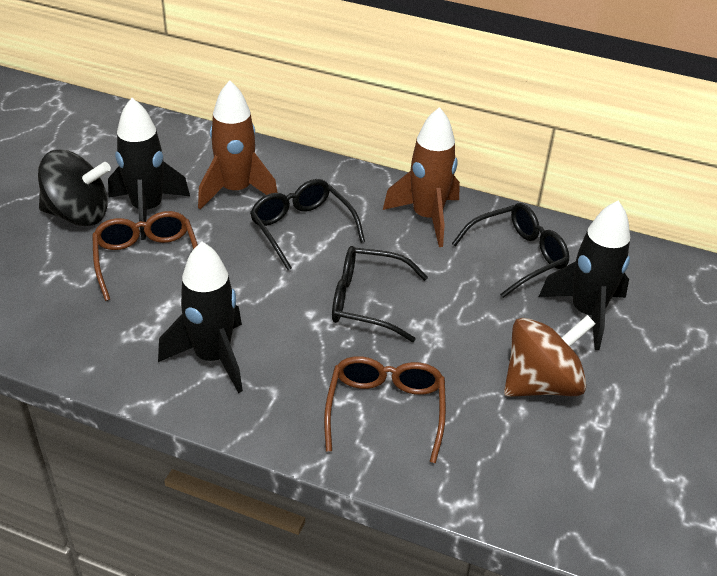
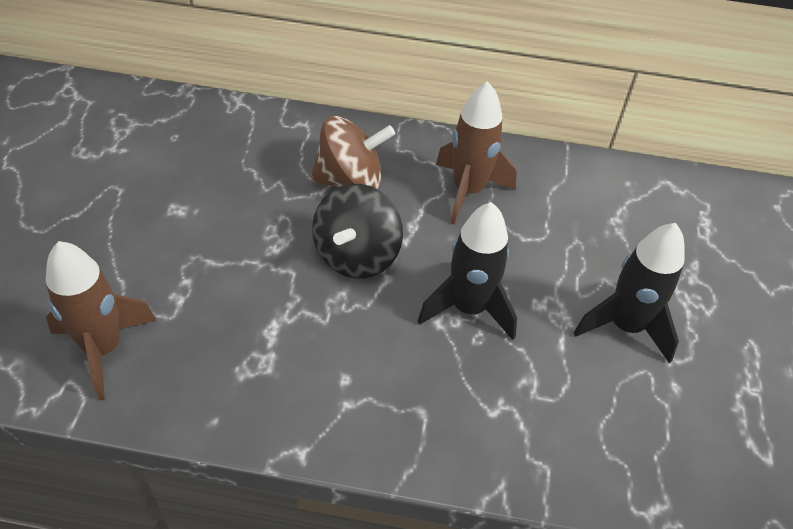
black glasses: 3 -> 0
black rocket: 3 -> 2
brown glasses: 2 -> 0

